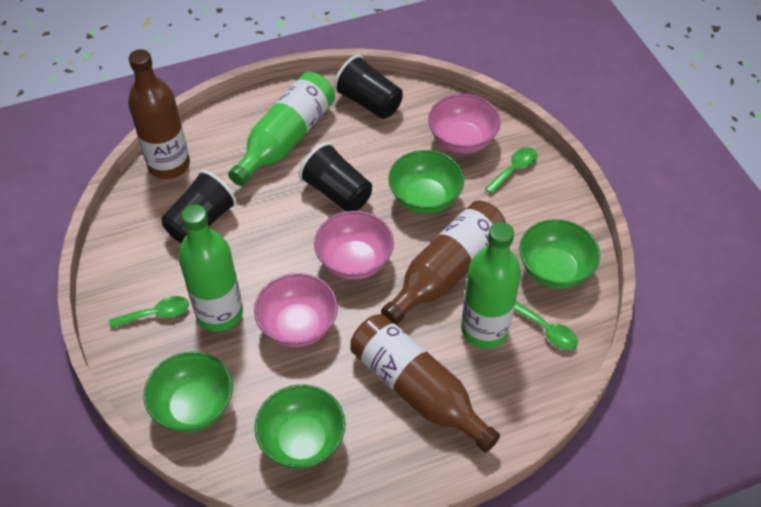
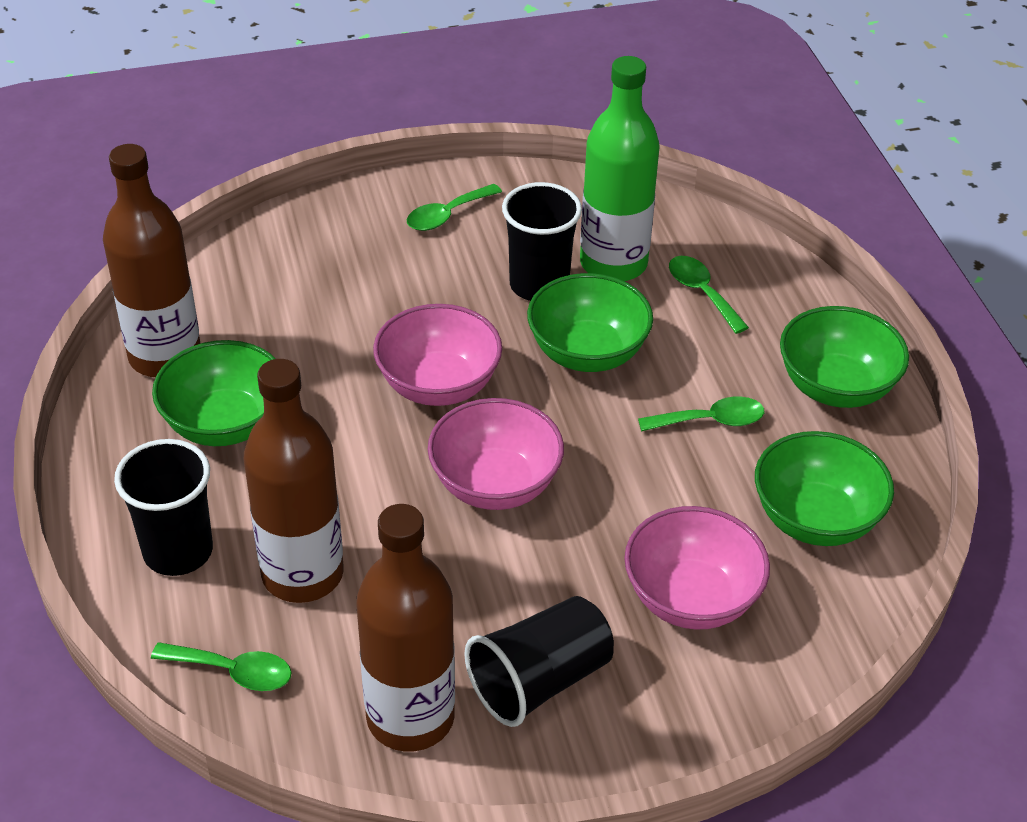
green bottle: 3 -> 1
green spoon: 3 -> 4

